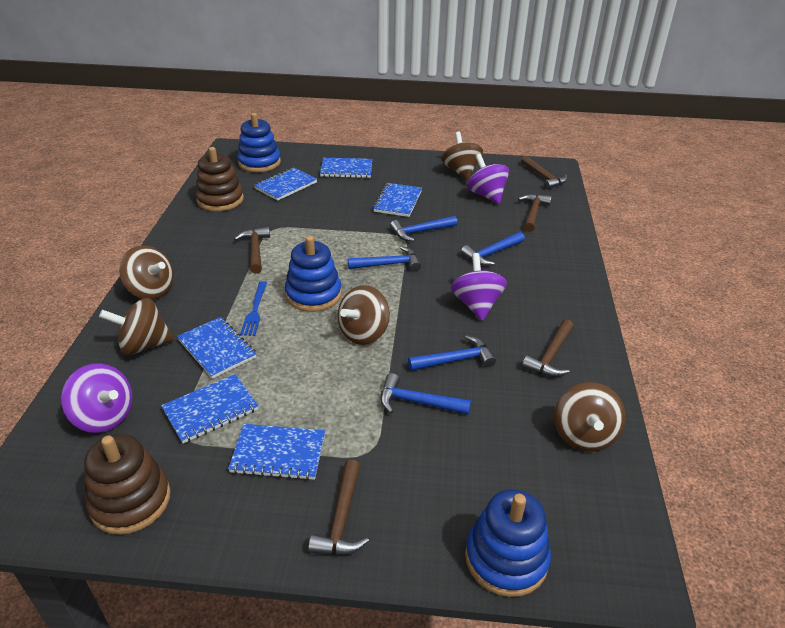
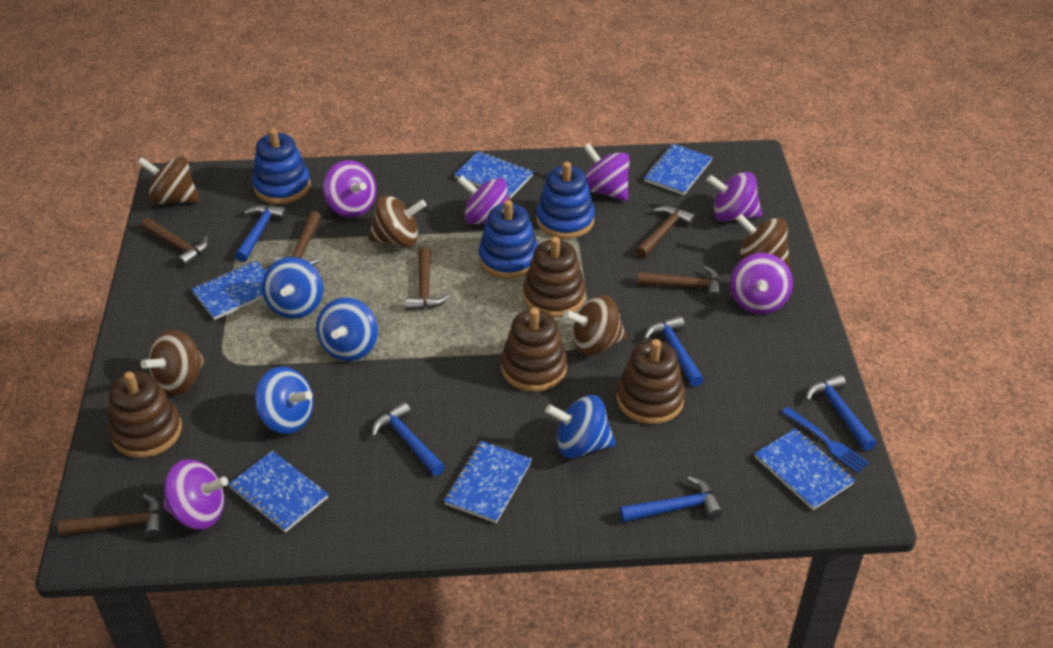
blue spinning top: 0 -> 4
brown hammer: 5 -> 6
brown stacking toy: 2 -> 4
purple spinning top: 3 -> 6

